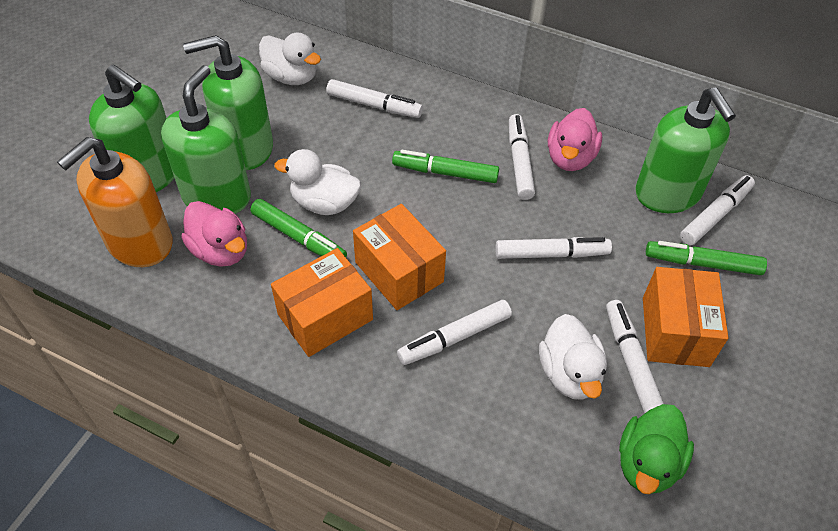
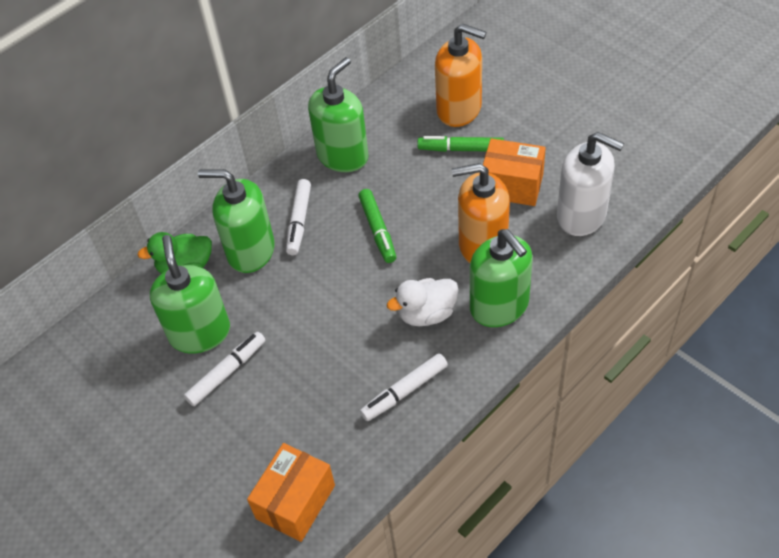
green marker: 3 -> 2
orange box: 3 -> 2
orange soap dispenser: 1 -> 2
pink duck: 2 -> 0
white duck: 3 -> 1
white marker: 6 -> 3
white soap dispenser: 0 -> 1

